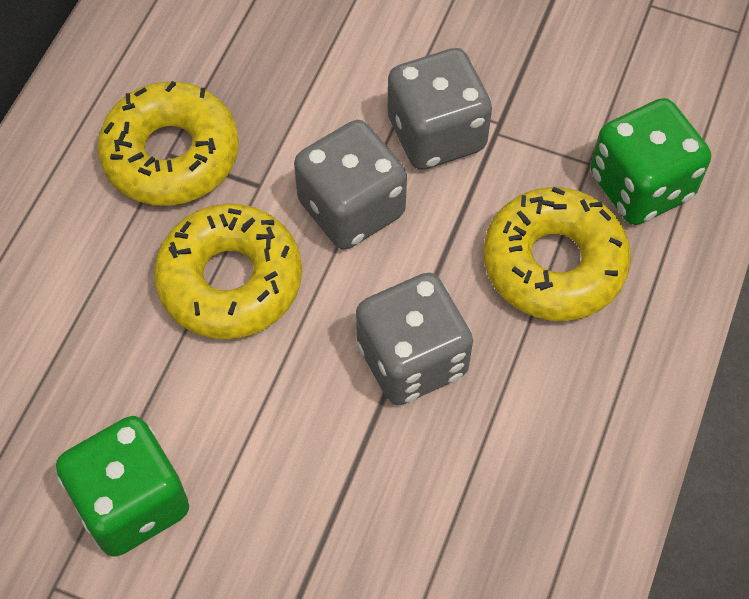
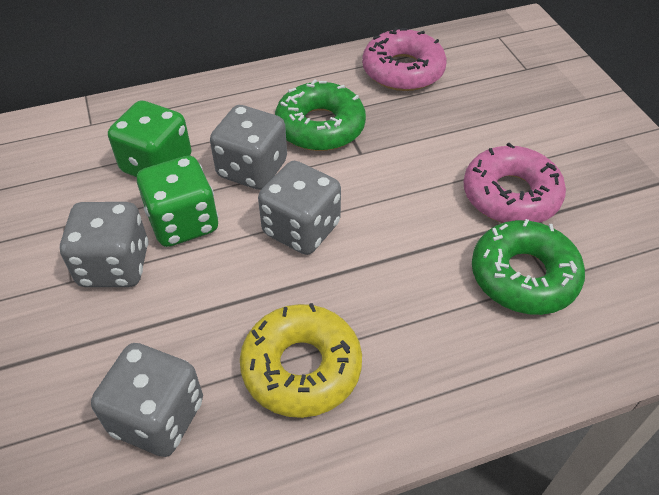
green donut: 0 -> 2
grey dice: 3 -> 4
pink donut: 0 -> 2
yellow donut: 3 -> 1

